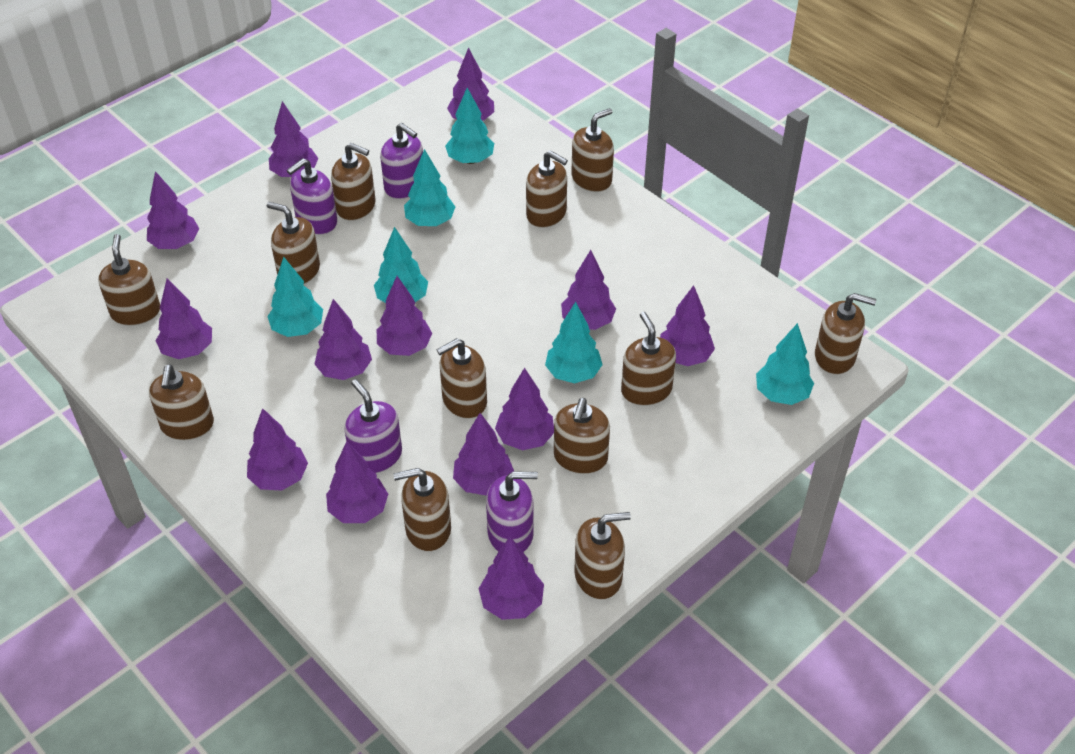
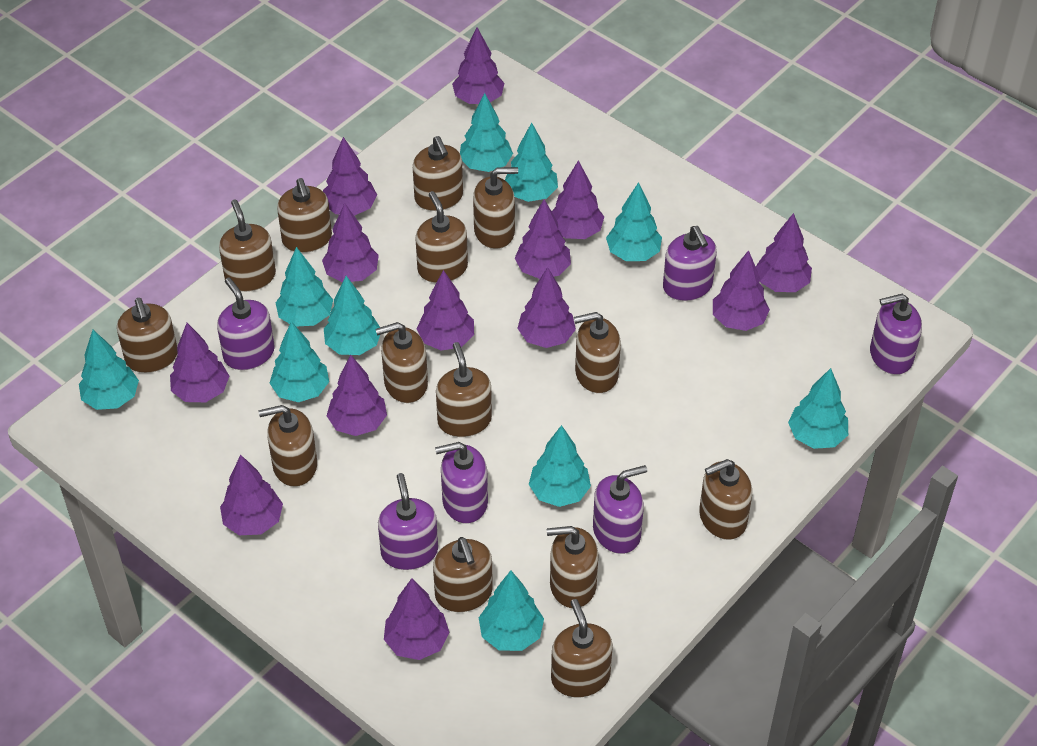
brown soap dispenser: 12 -> 14
purple soap dispenser: 4 -> 6
turquoise tree: 6 -> 10

